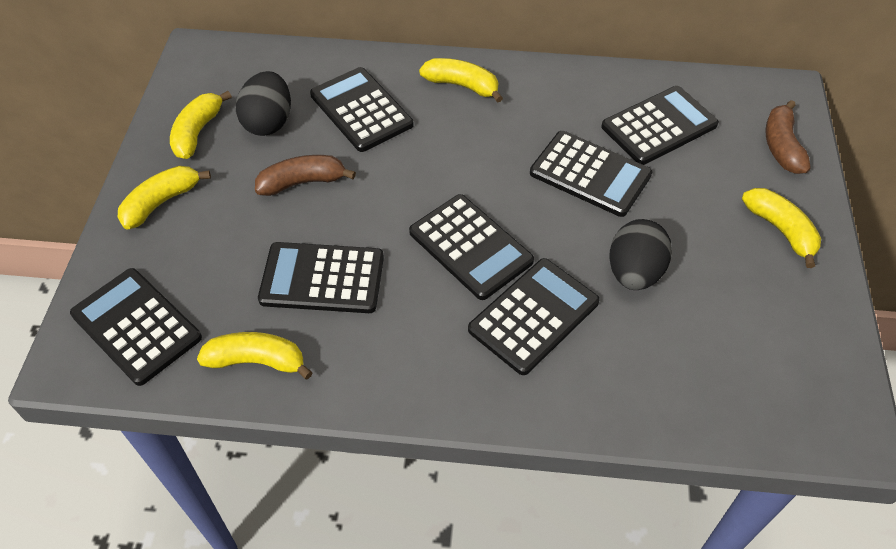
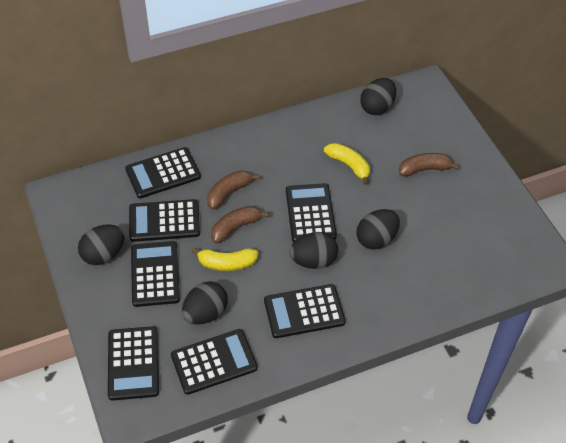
black egg: 2 -> 5
brown banana: 2 -> 3
yellow banana: 5 -> 2

